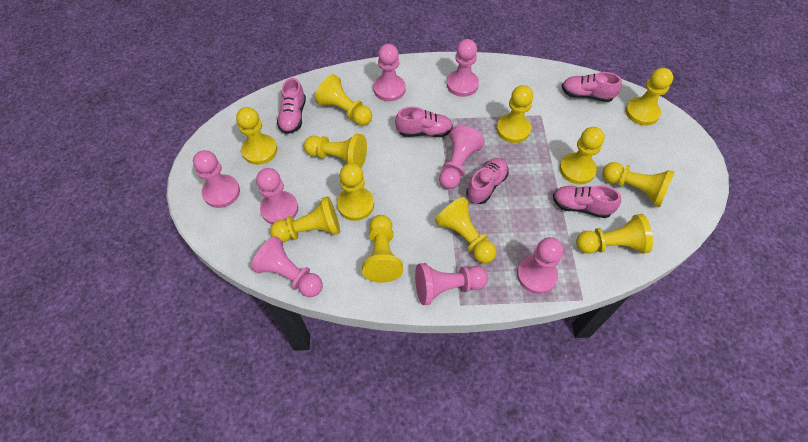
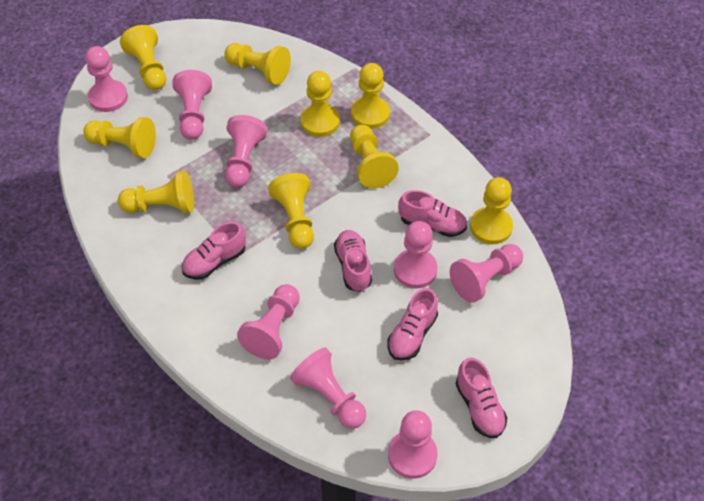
yellow pawn: 12 -> 9

